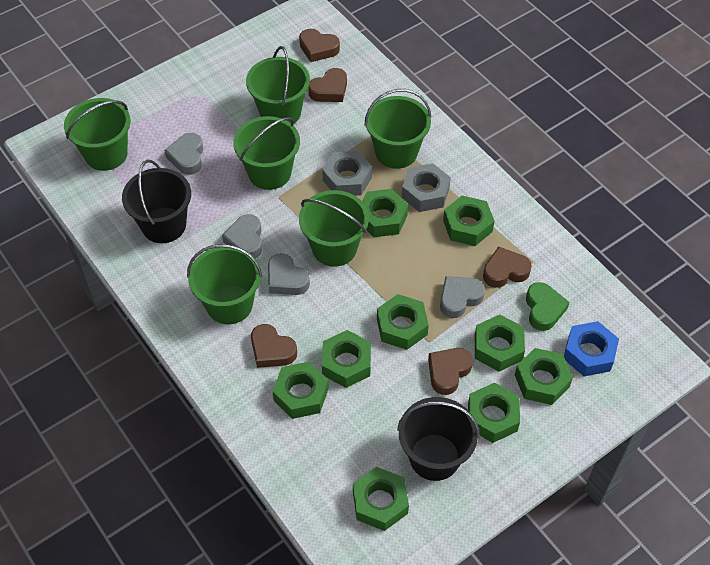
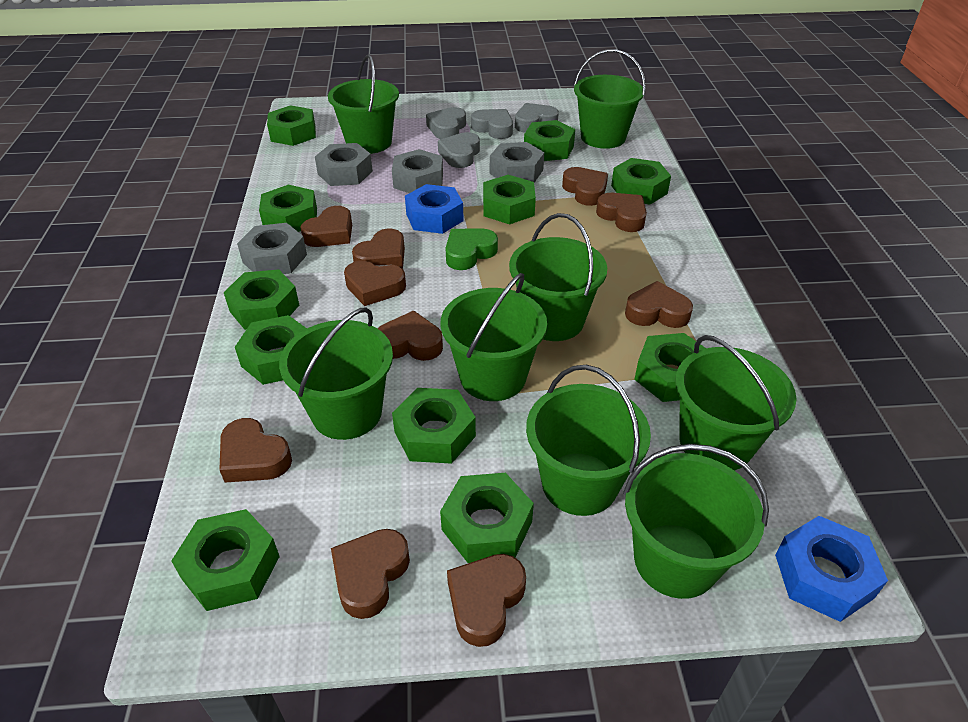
black bucket: 2 -> 0
blue nut: 1 -> 2
brown heart: 5 -> 10
green bucket: 6 -> 8
green nut: 9 -> 11
grey nut: 2 -> 4

